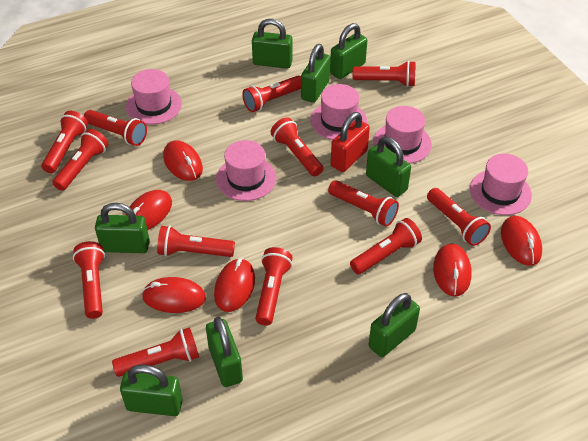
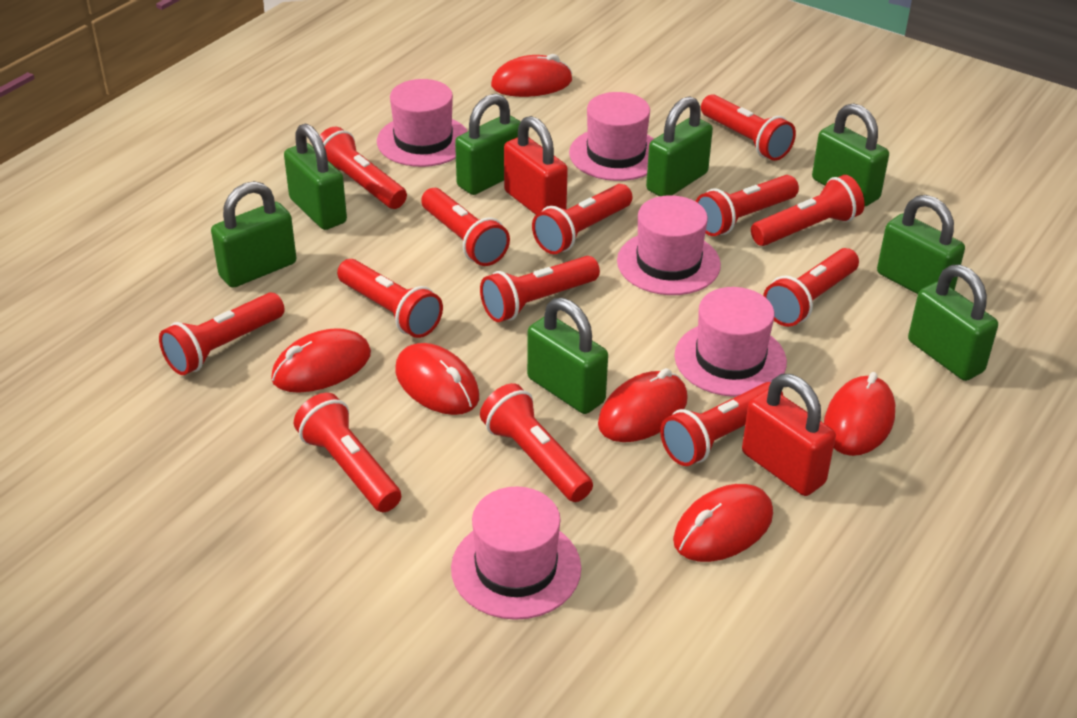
red padlock: 1 -> 2

